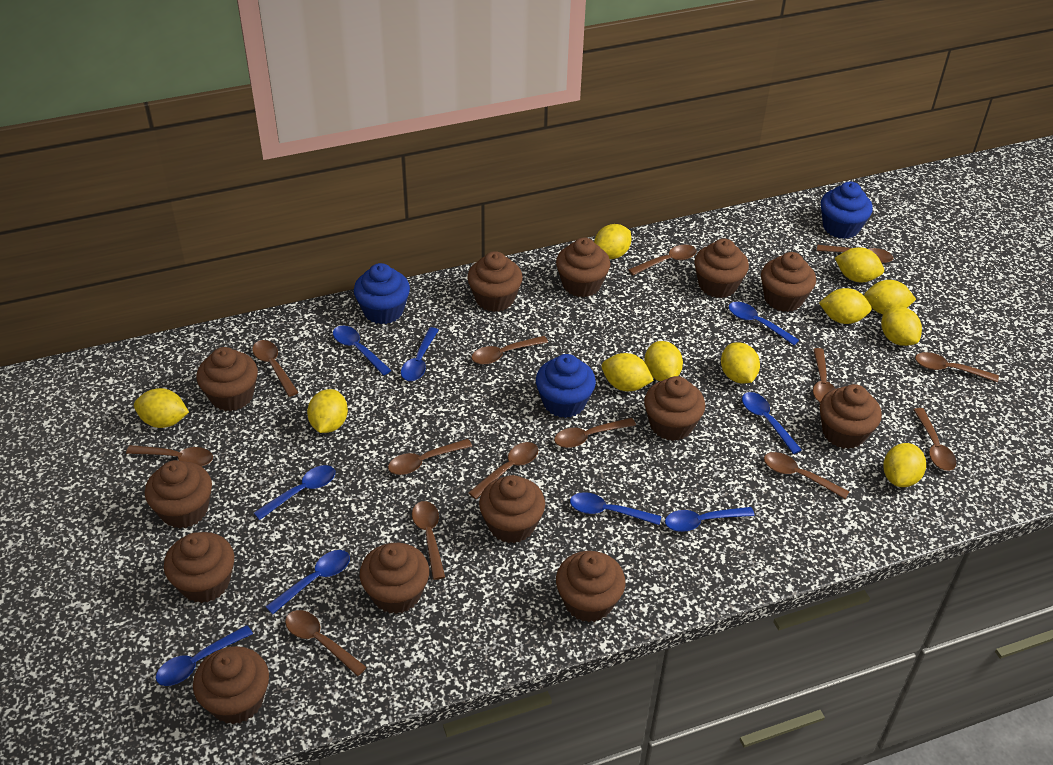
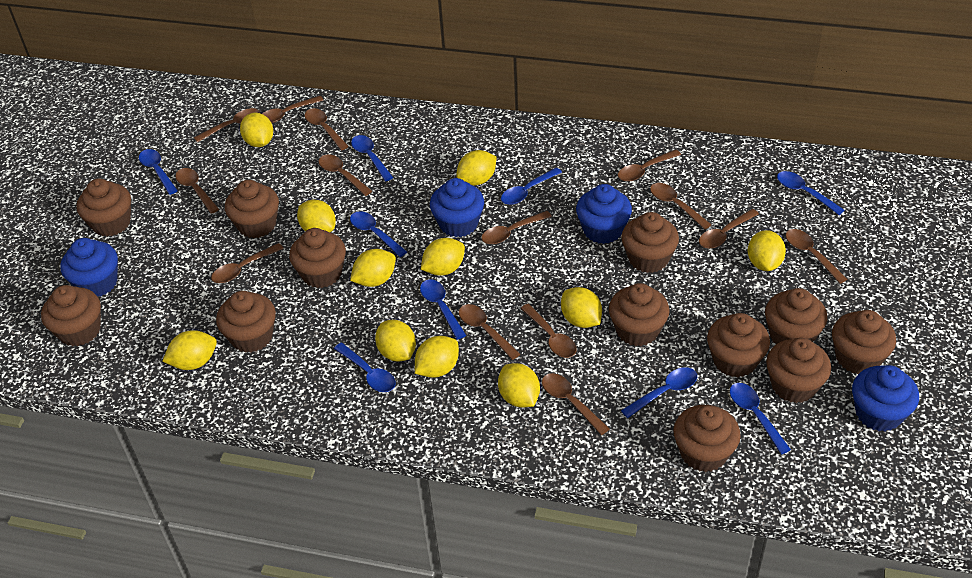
blue cupcake: 3 -> 4
brown cupcake: 13 -> 12

